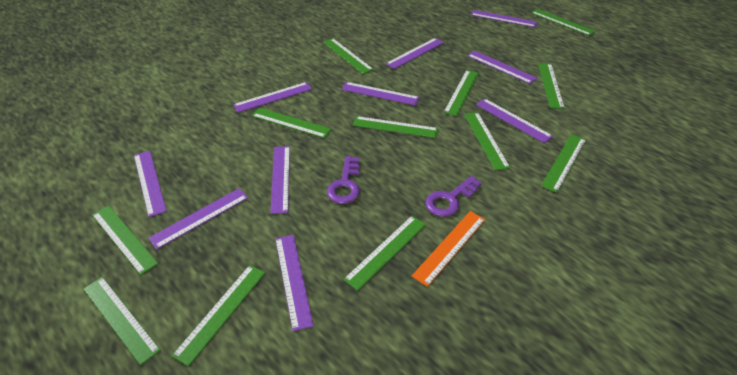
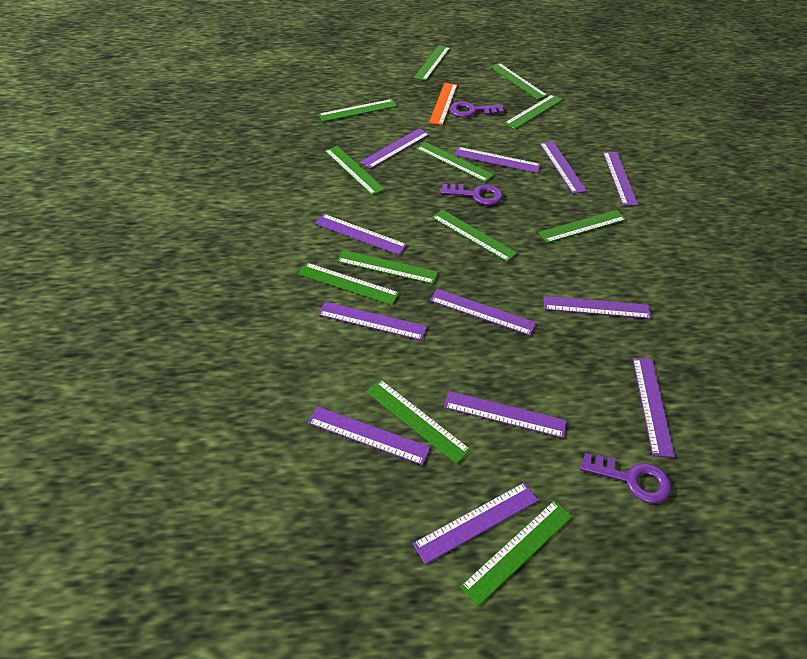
purple key: 2 -> 3
purple ruler: 10 -> 12

